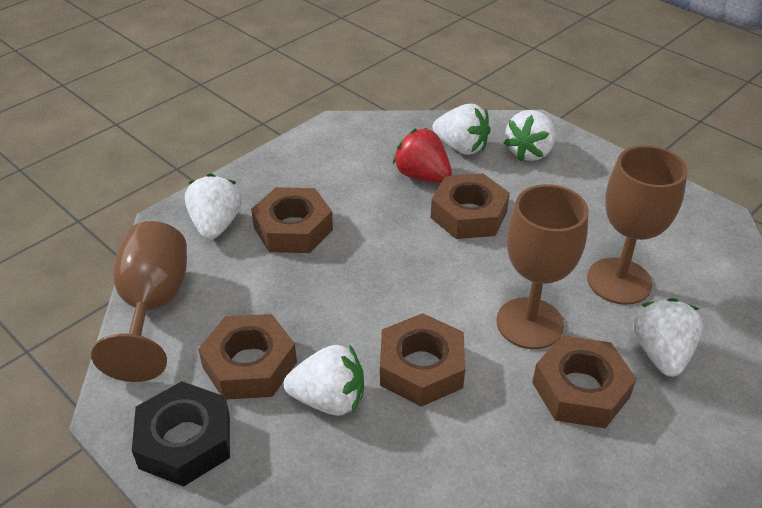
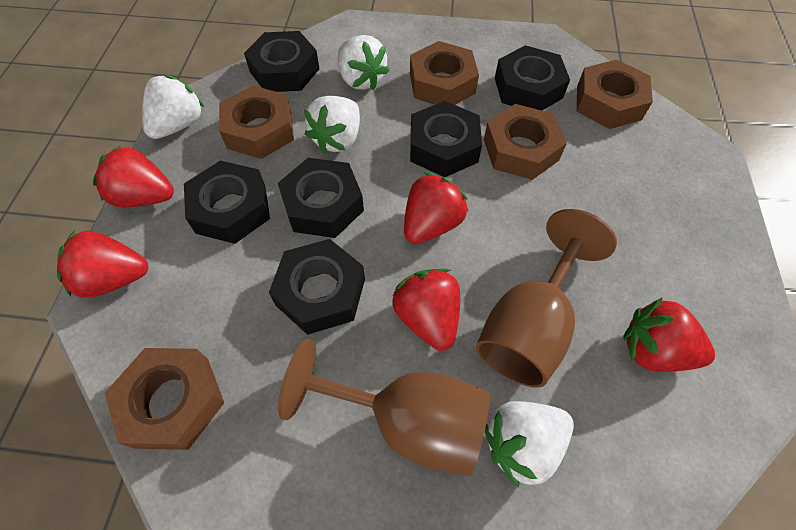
black nut: 1 -> 6
brown goblet: 3 -> 2
red strawberry: 1 -> 5
white strawberry: 5 -> 4

